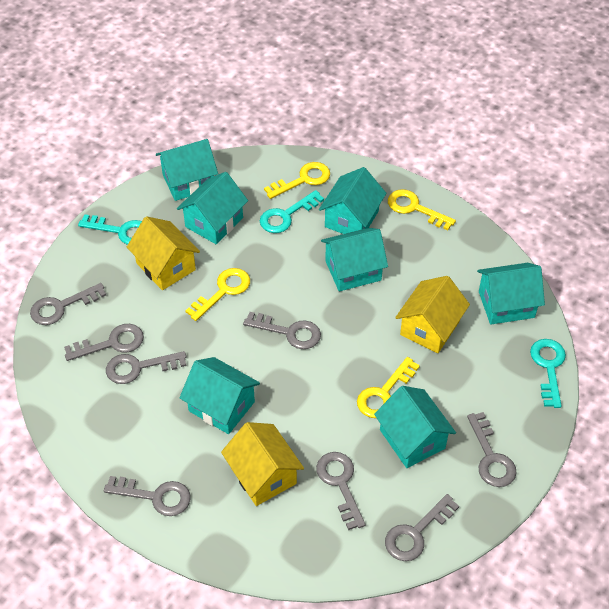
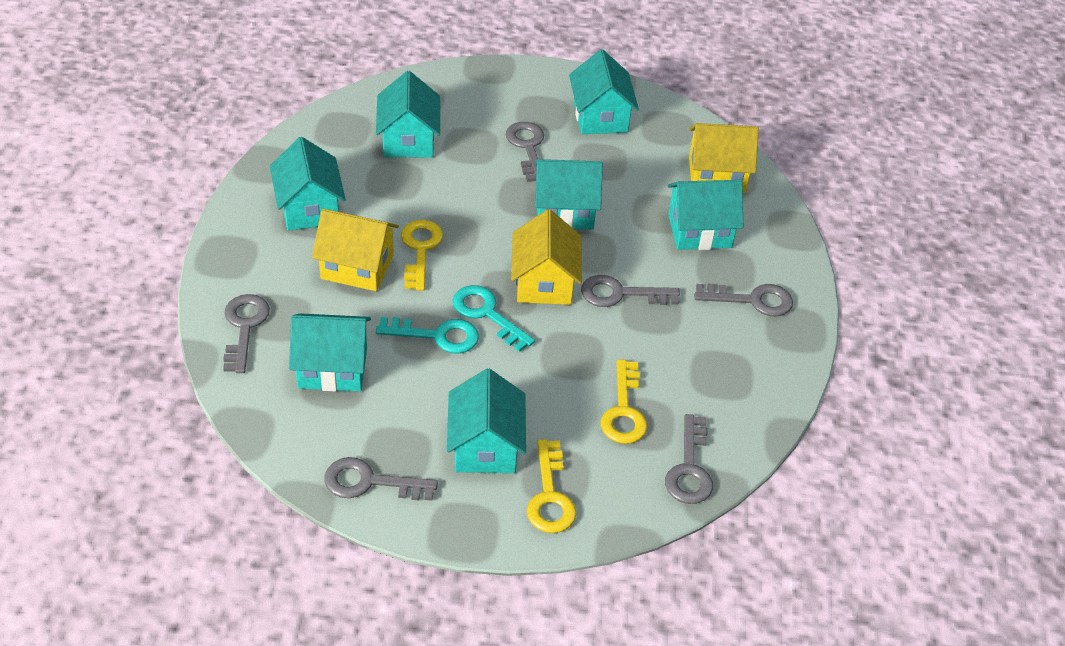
grey key: 8 -> 6
turquoise key: 3 -> 2
yellow key: 4 -> 3

